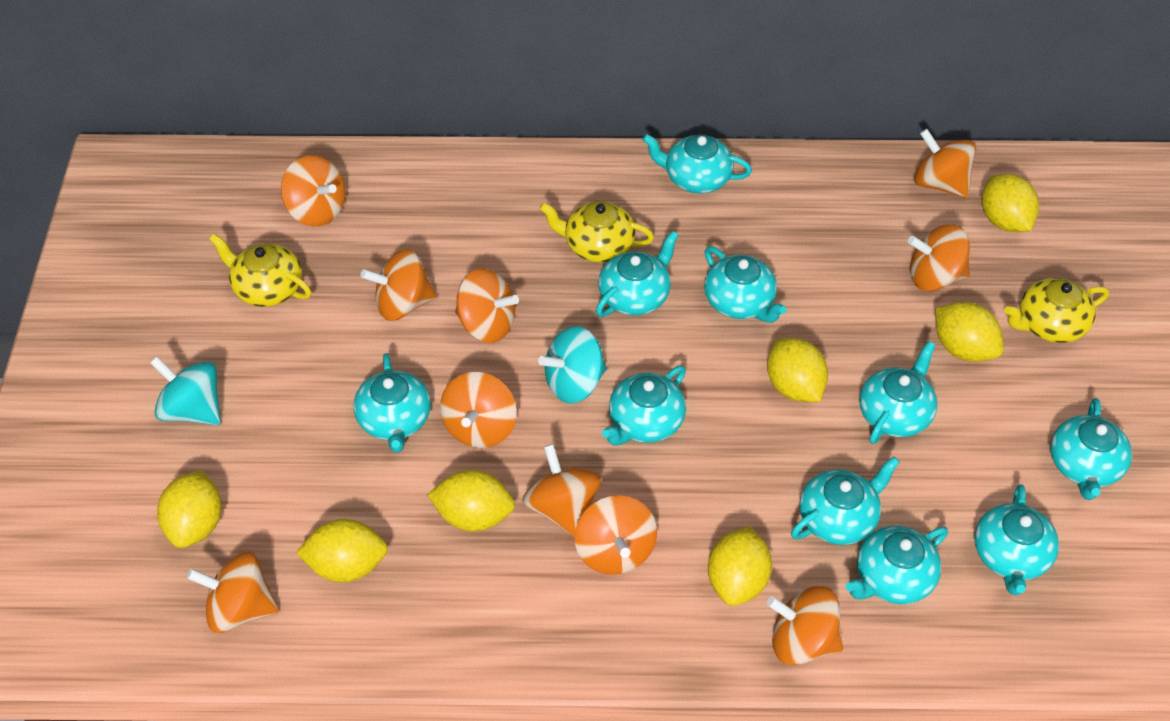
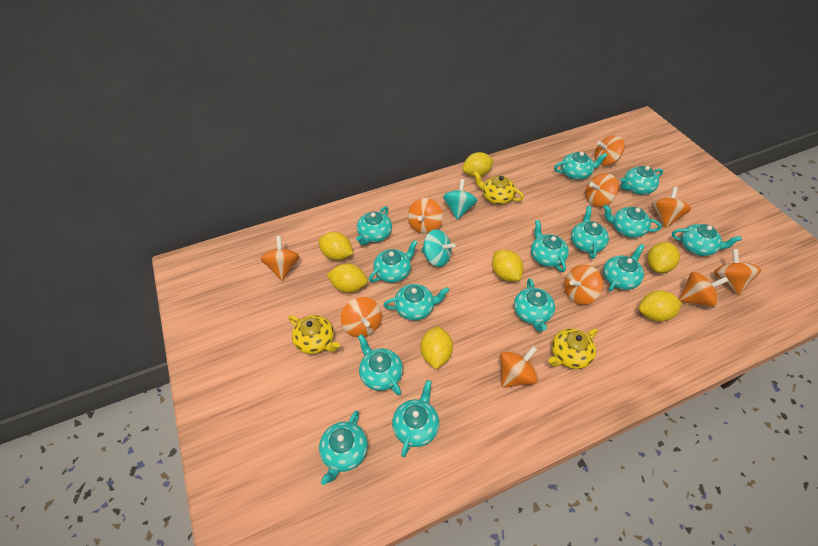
turquoise teapot: 10 -> 14

